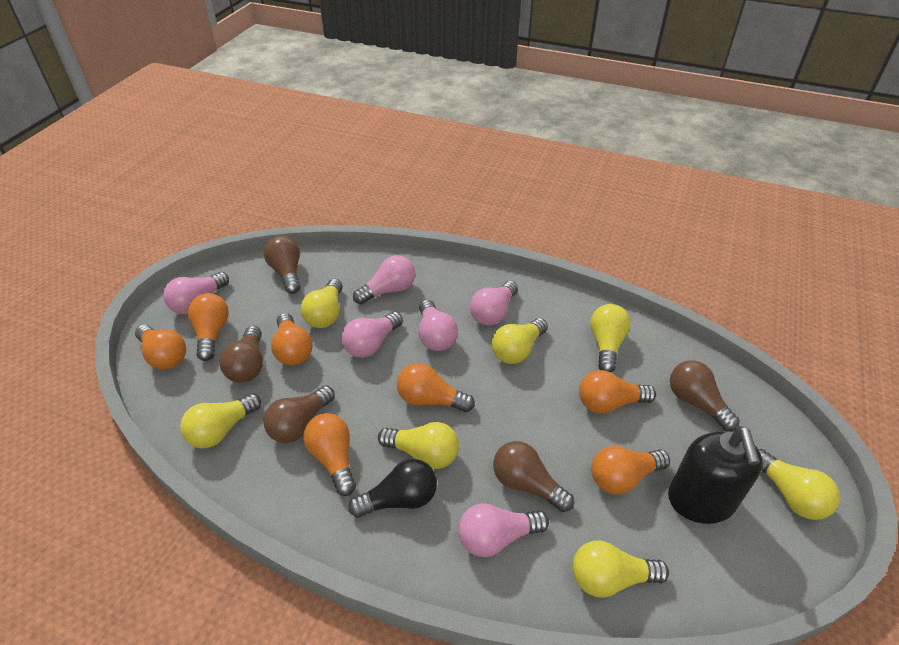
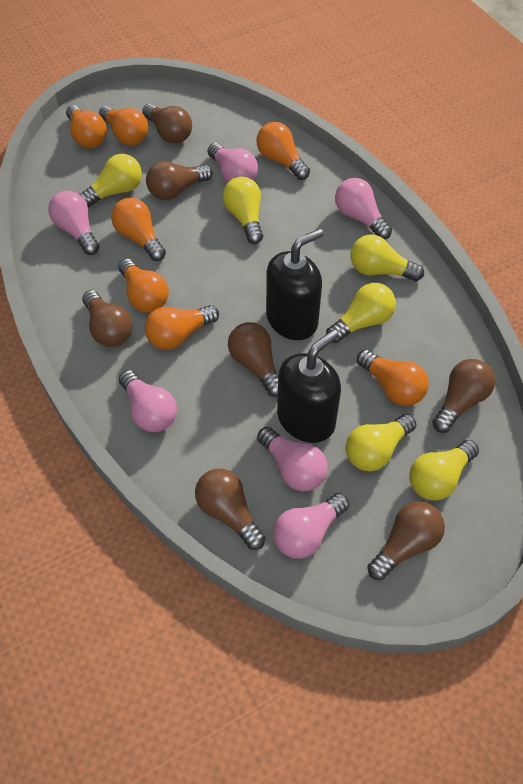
black light bulb: 1 -> 0
black soap dispenser: 1 -> 2
brown light bulb: 5 -> 7
yellow light bulb: 7 -> 6

